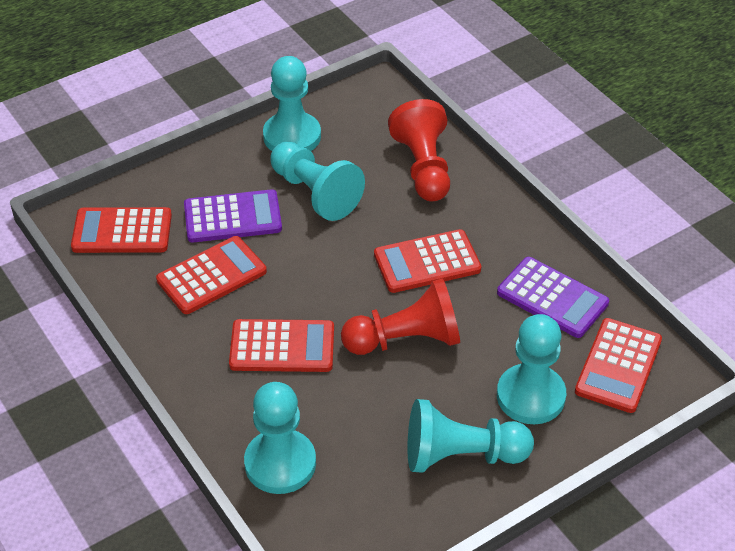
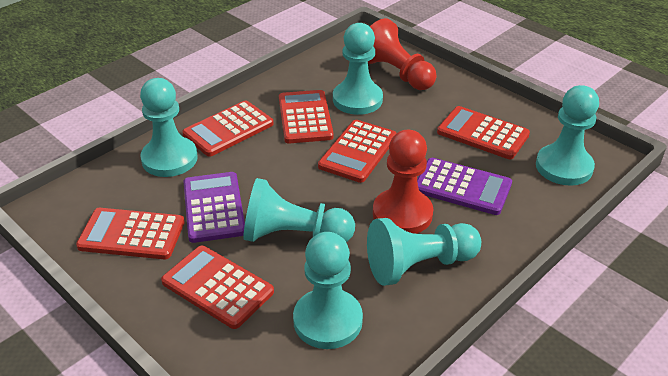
red calculator: 5 -> 6
turquoise pawn: 5 -> 6

